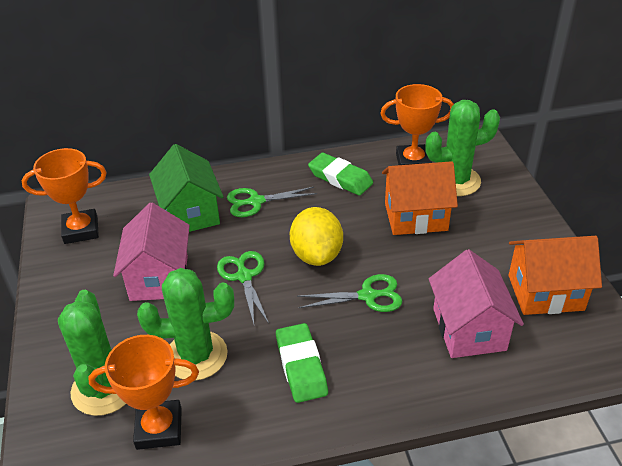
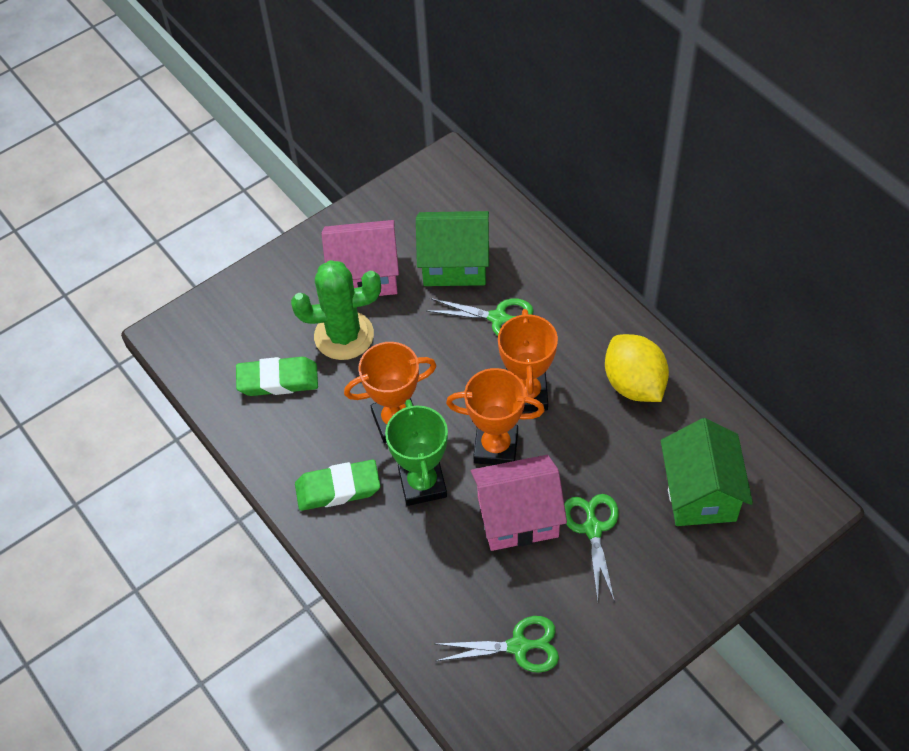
green cactus: 3 -> 1
green house: 1 -> 2
green trophy: 0 -> 1
orange house: 2 -> 0

